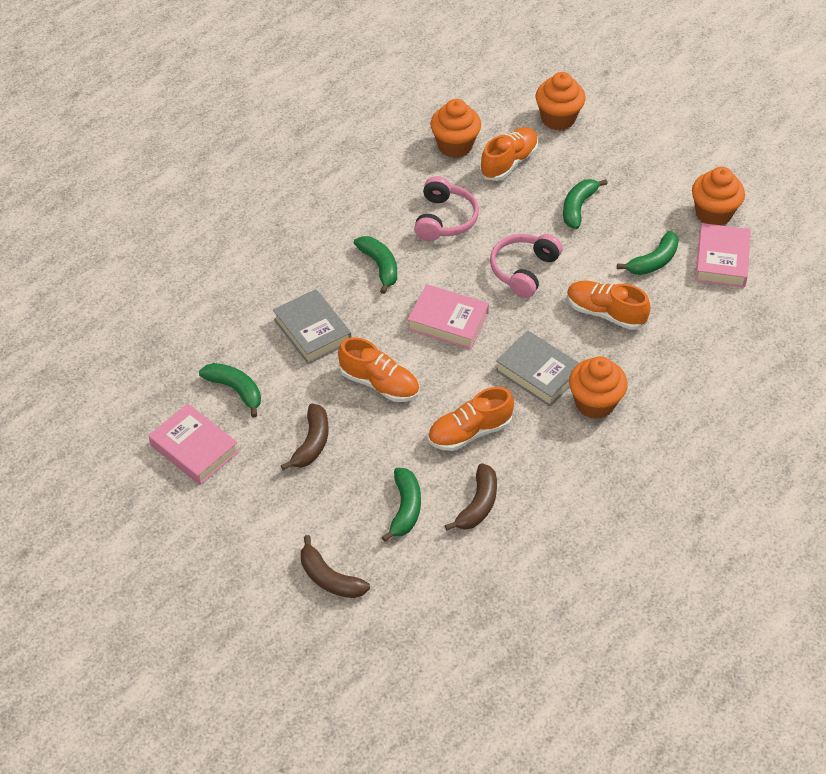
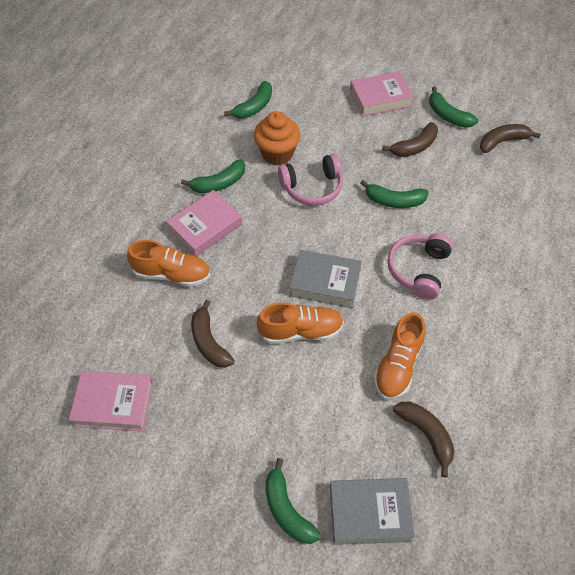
brown banana: 3 -> 4
orange cupcake: 4 -> 1
orange shoe: 4 -> 3

